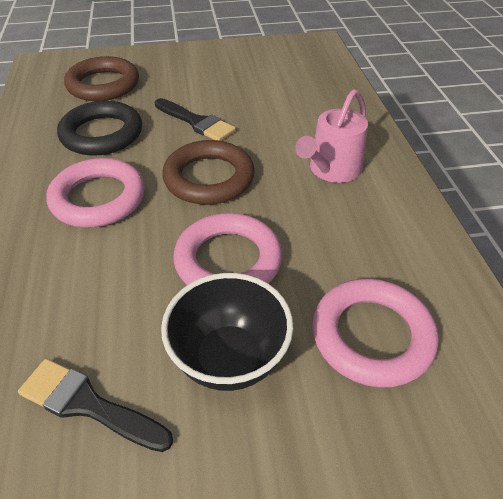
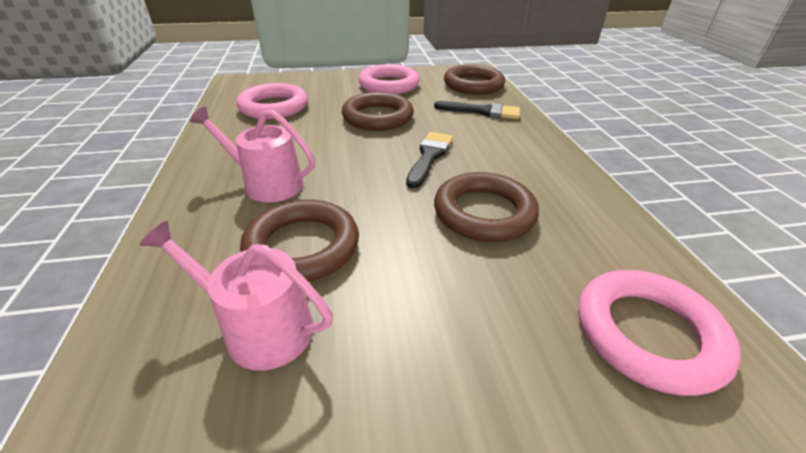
black bowl: 1 -> 0
black ring: 1 -> 0
brown ring: 2 -> 4
pink watering can: 1 -> 2

